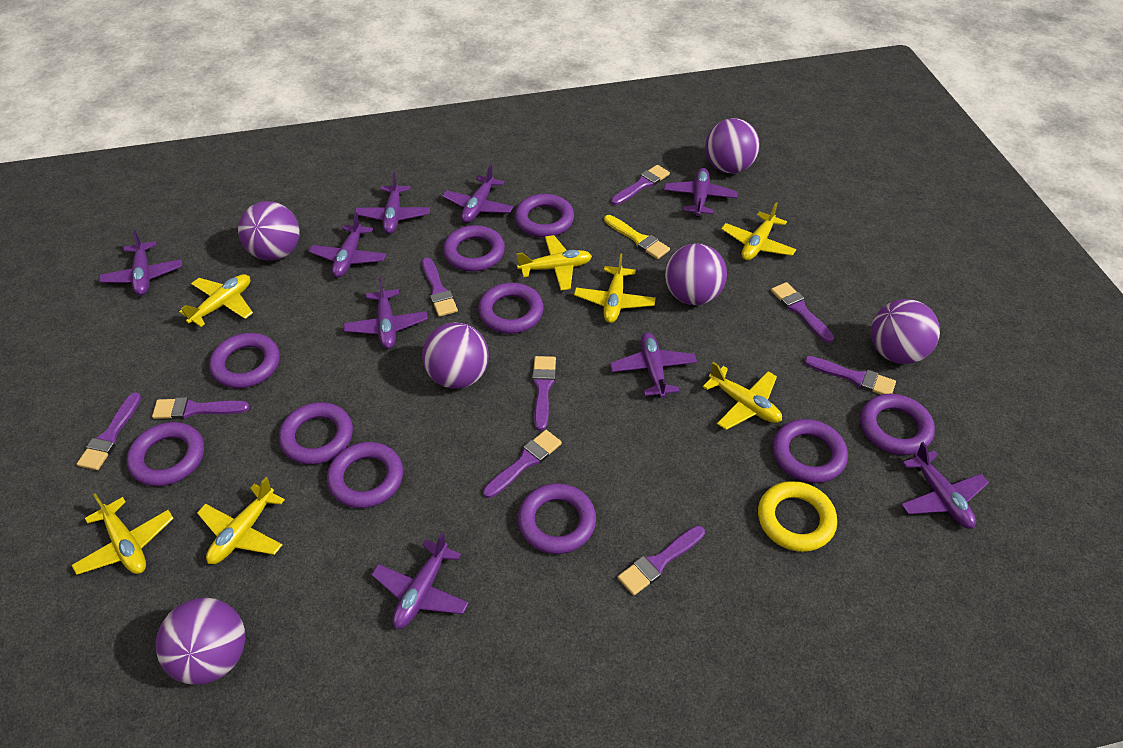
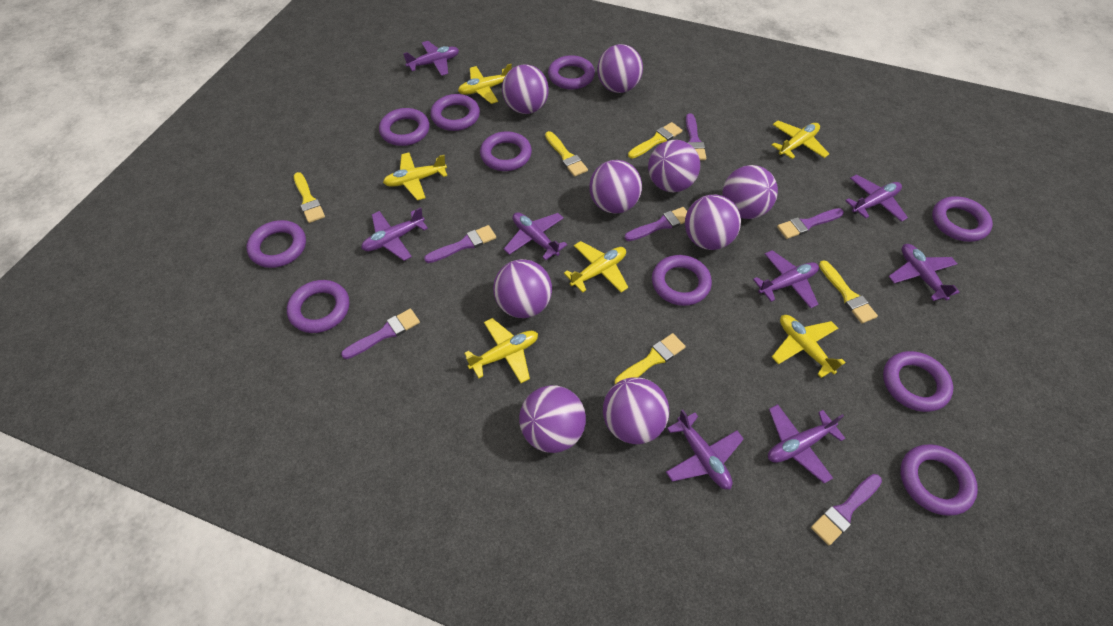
purple ball: 6 -> 9
purple brush: 9 -> 6
purple plane: 9 -> 8
yellow brush: 1 -> 5
yellow plane: 7 -> 6
yellow ring: 1 -> 0

